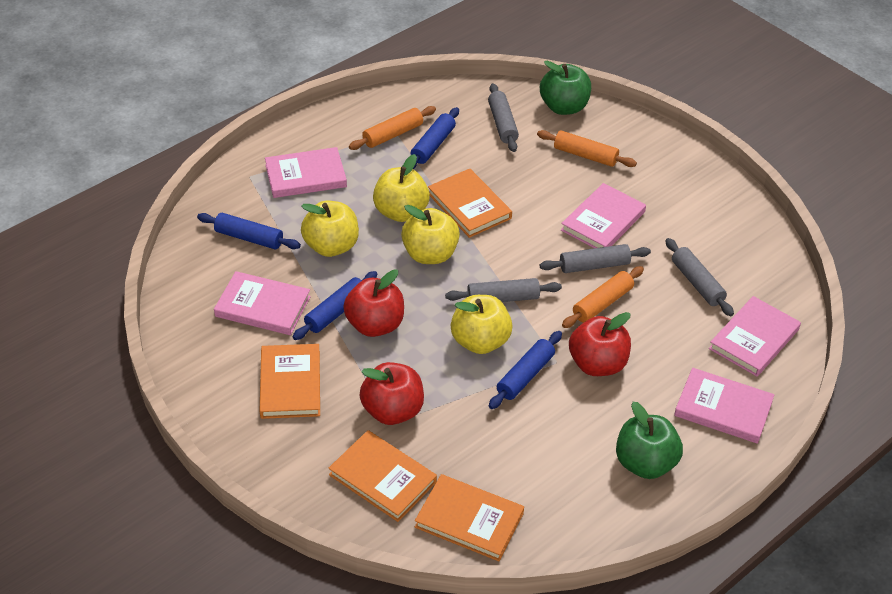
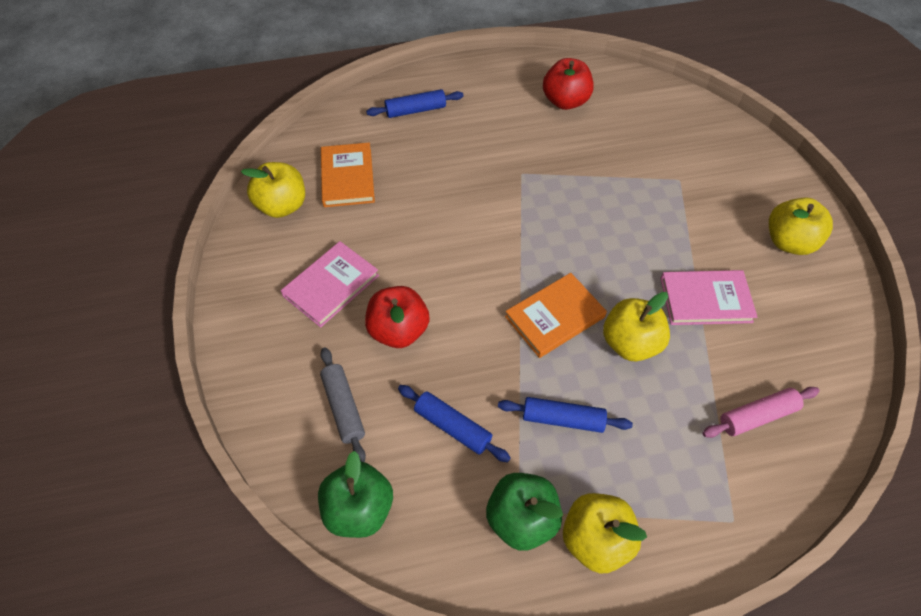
blue rolling pin: 4 -> 3
grey rolling pin: 4 -> 1
orange book: 4 -> 2
orange rolling pin: 3 -> 0
pink book: 5 -> 2
pink rolling pin: 0 -> 1
red apple: 3 -> 2

